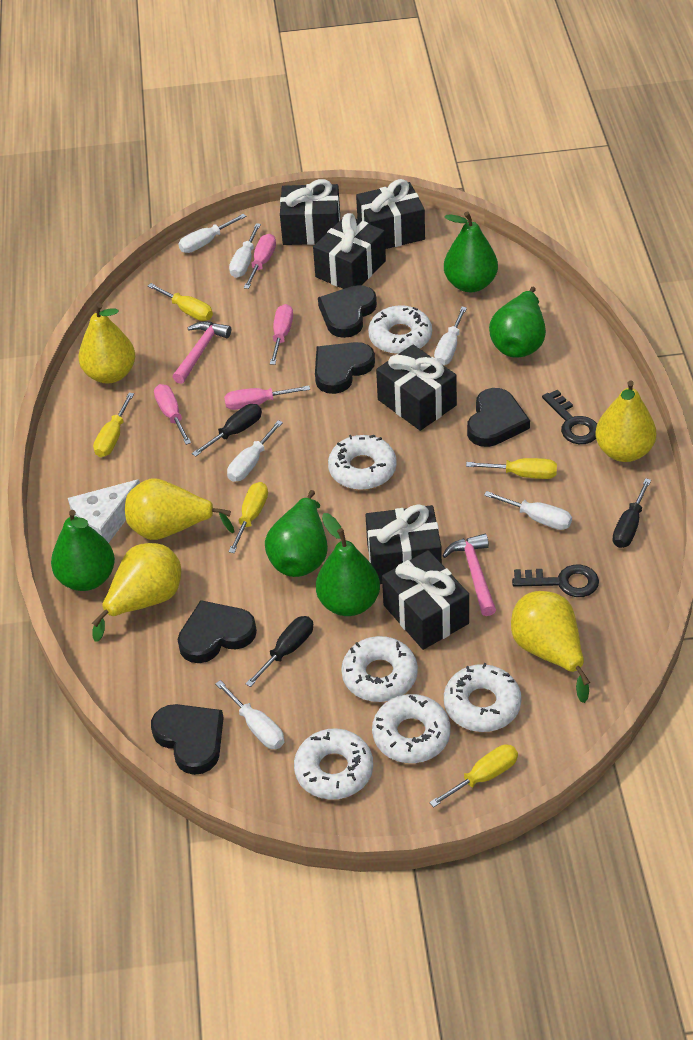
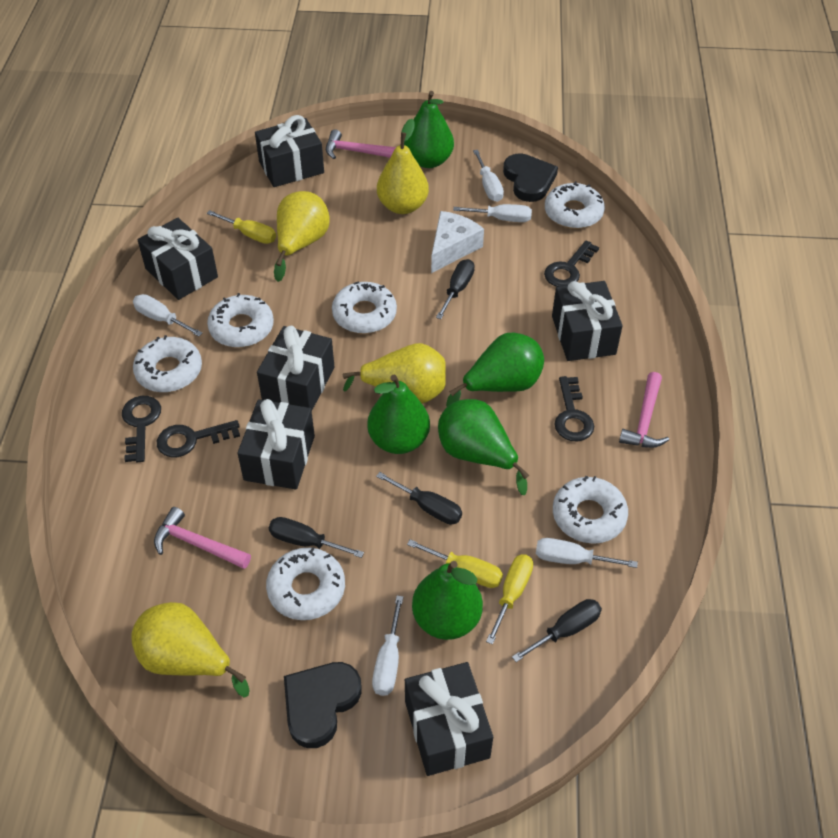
black heart: 5 -> 2
black key: 2 -> 4
black screwdriver: 3 -> 4
pink hammer: 2 -> 3
pink screwdriver: 4 -> 0
white screwdriver: 6 -> 5
yellow pear: 5 -> 4
yellow screwdriver: 5 -> 3

